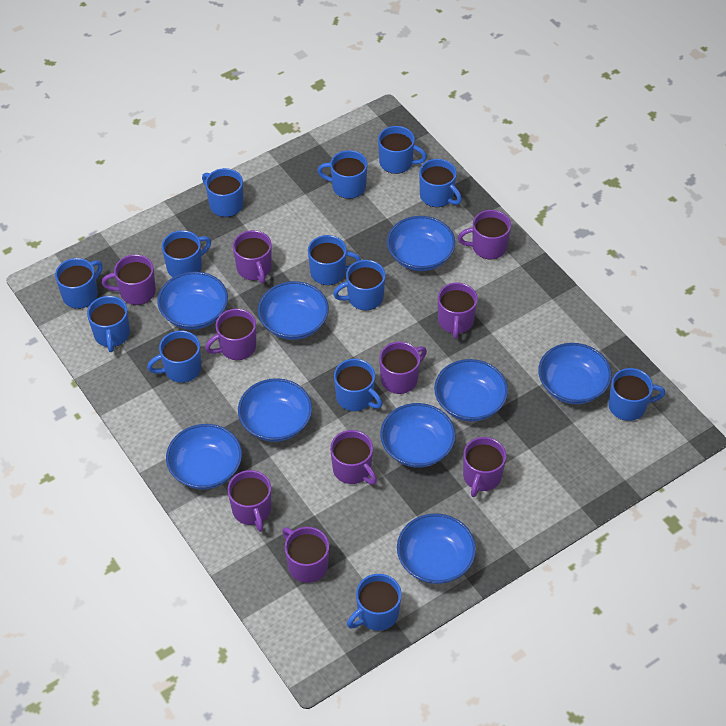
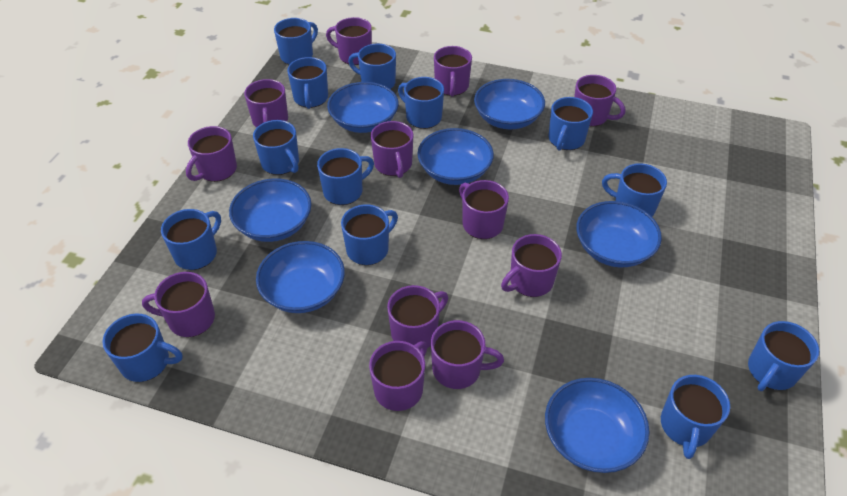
blue bowl: 9 -> 7
purple mug: 10 -> 12

